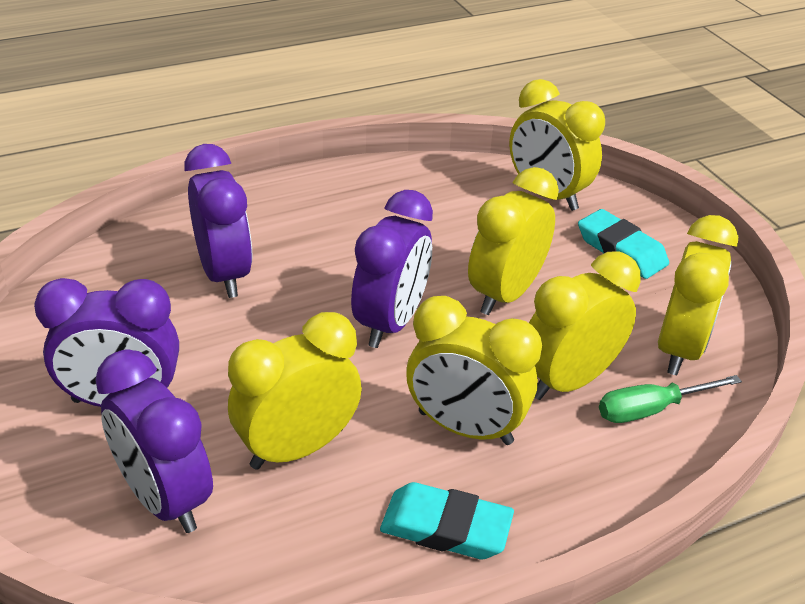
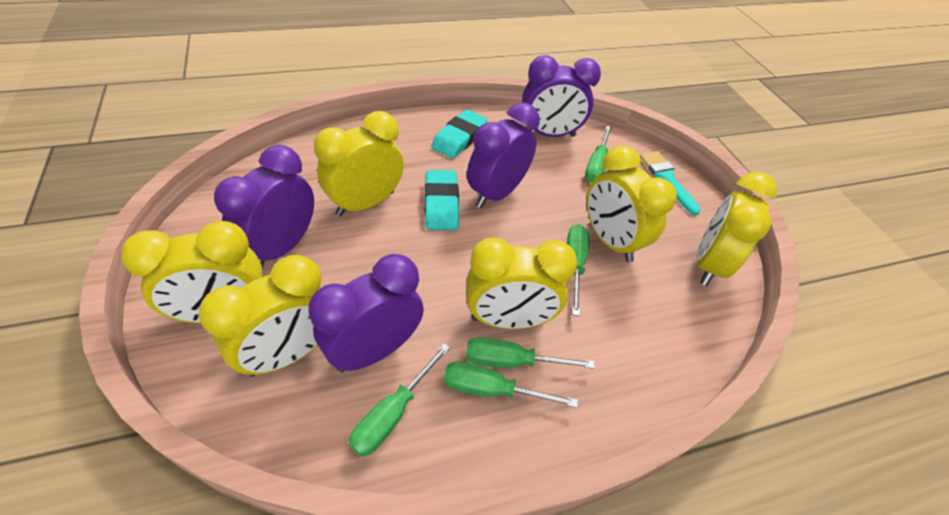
green screwdriver: 1 -> 5
turquoise brush: 0 -> 1

